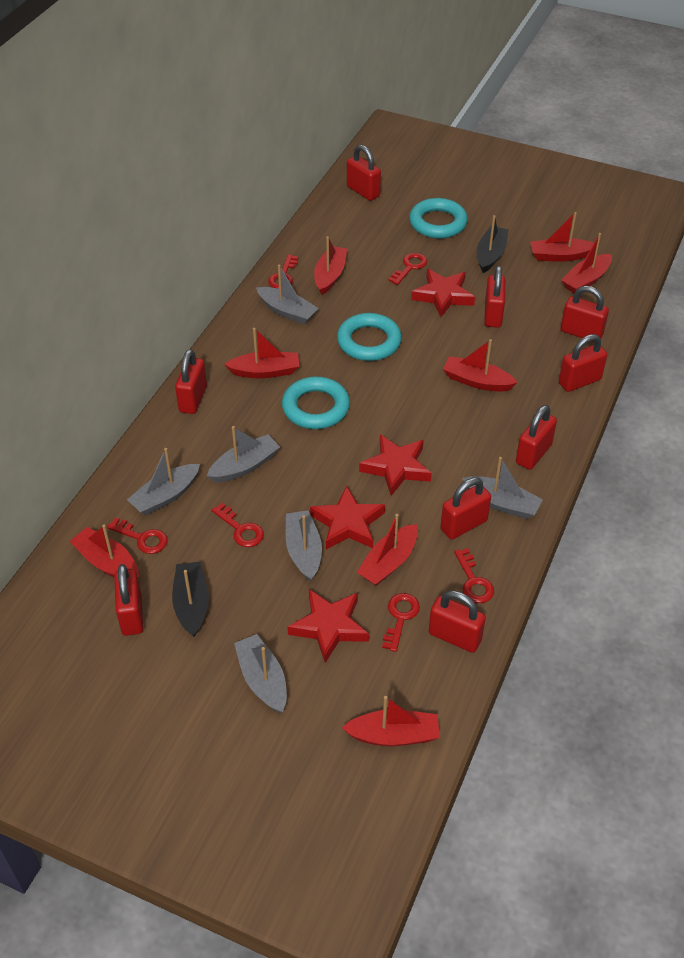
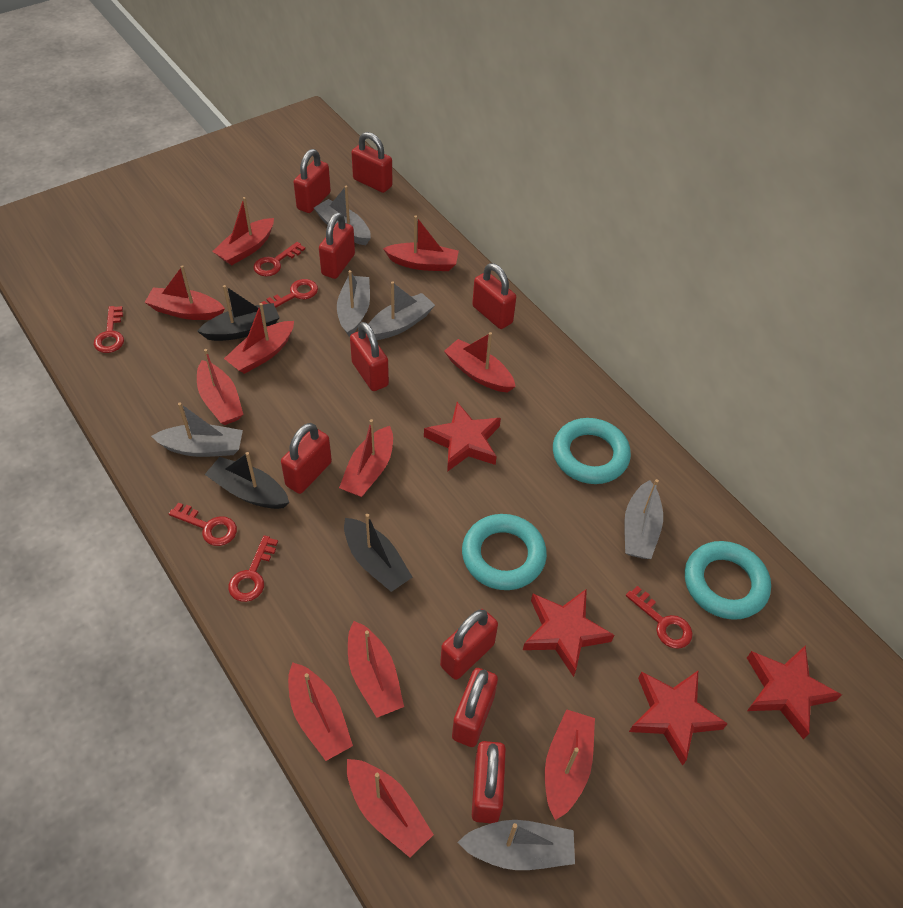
black boat: 2 -> 3
red boat: 8 -> 11

